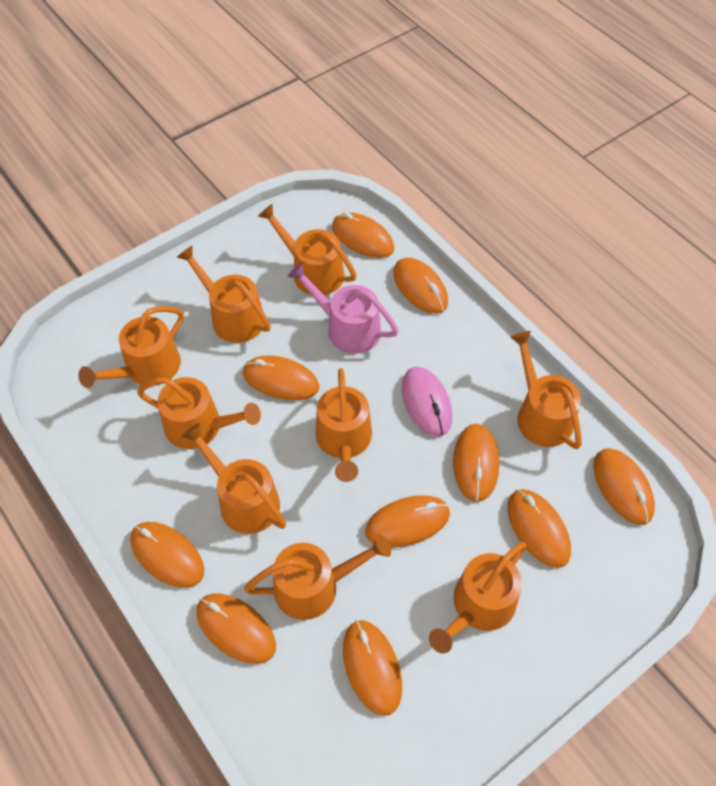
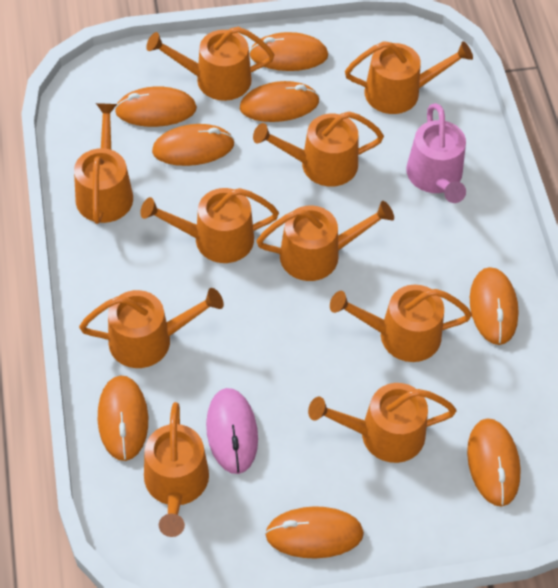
orange mouse: 10 -> 8
orange watering can: 9 -> 10

